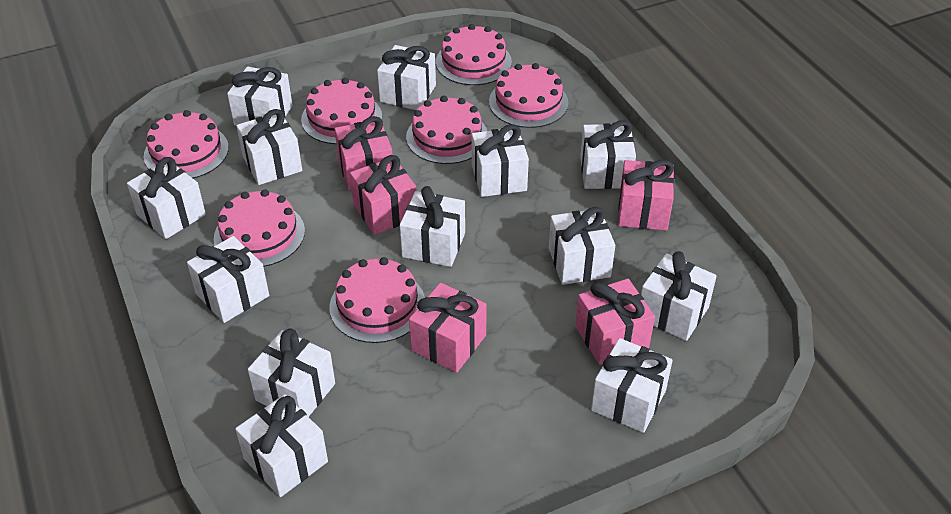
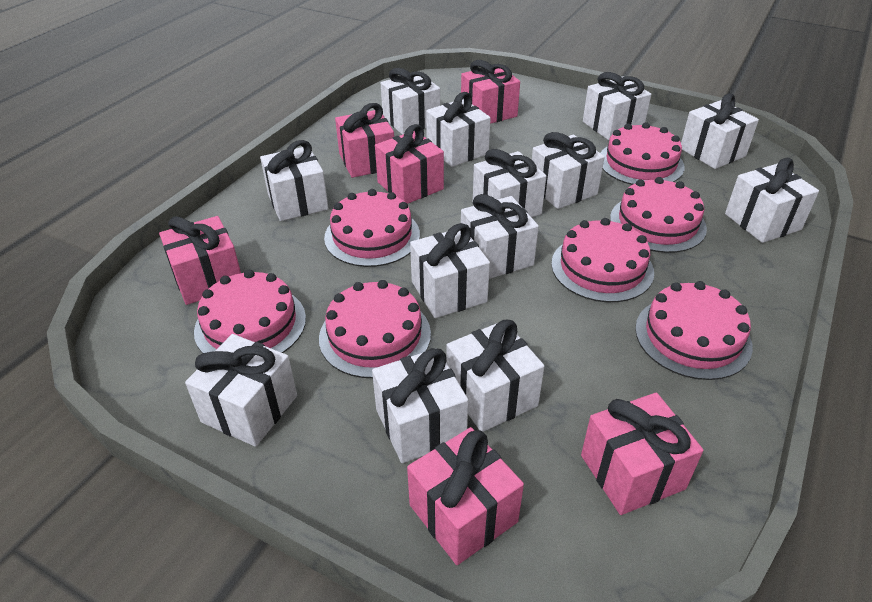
pink gift: 5 -> 6

